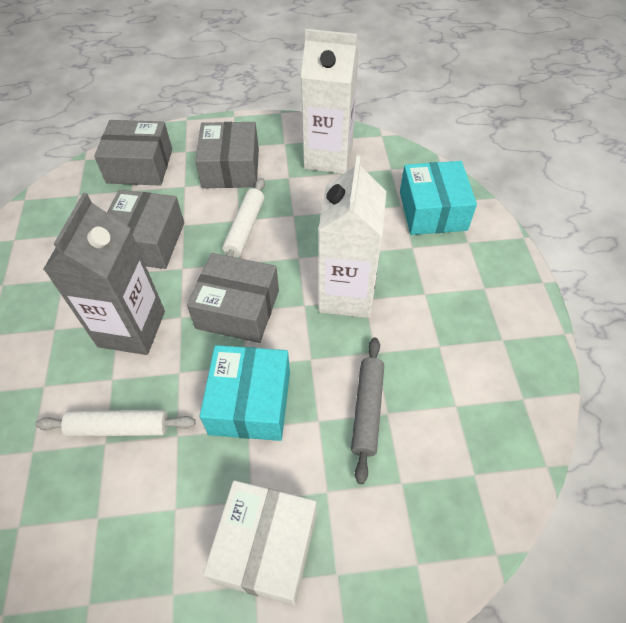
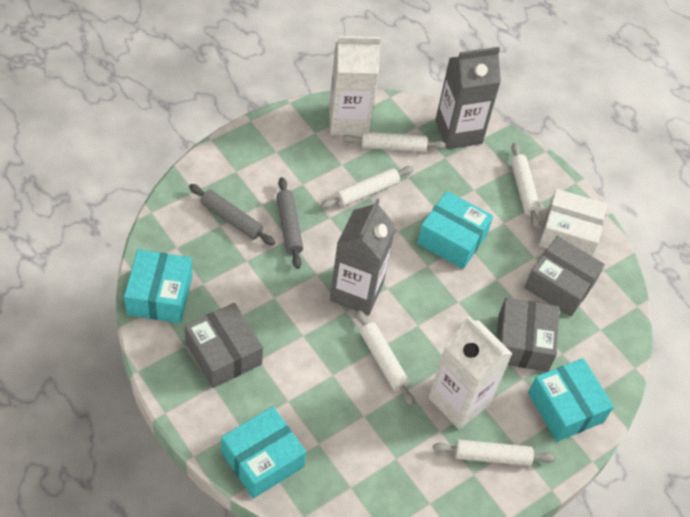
grey box: 4 -> 3
grey carton: 1 -> 2
grey rolling pin: 1 -> 2
turquoise box: 2 -> 4
white rolling pin: 2 -> 5

